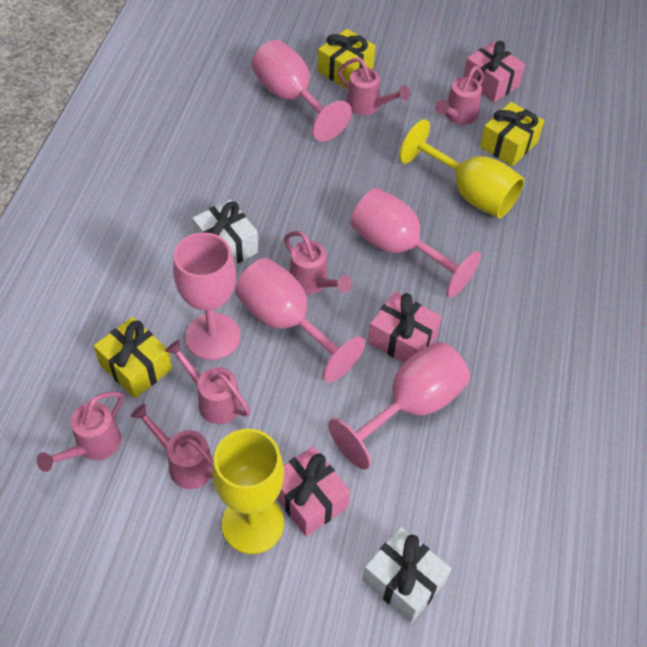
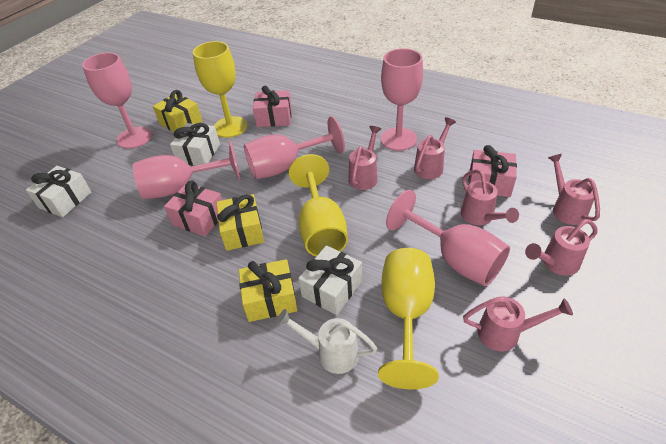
white gift: 2 -> 3
white watering can: 0 -> 1
yellow goblet: 2 -> 3

